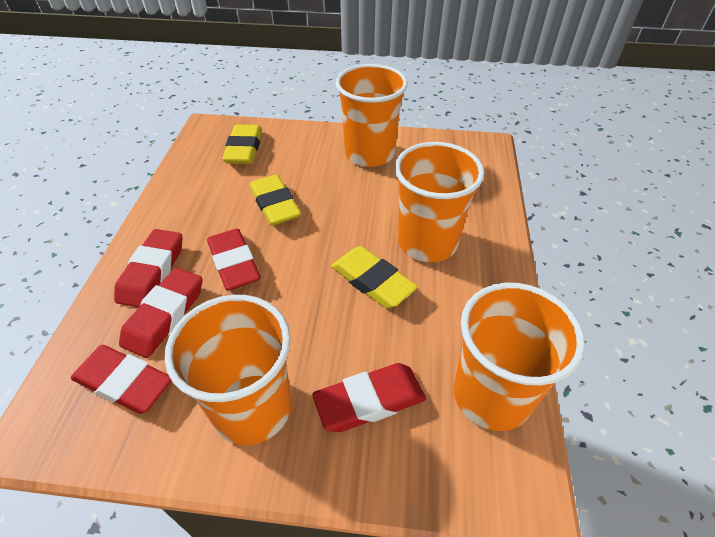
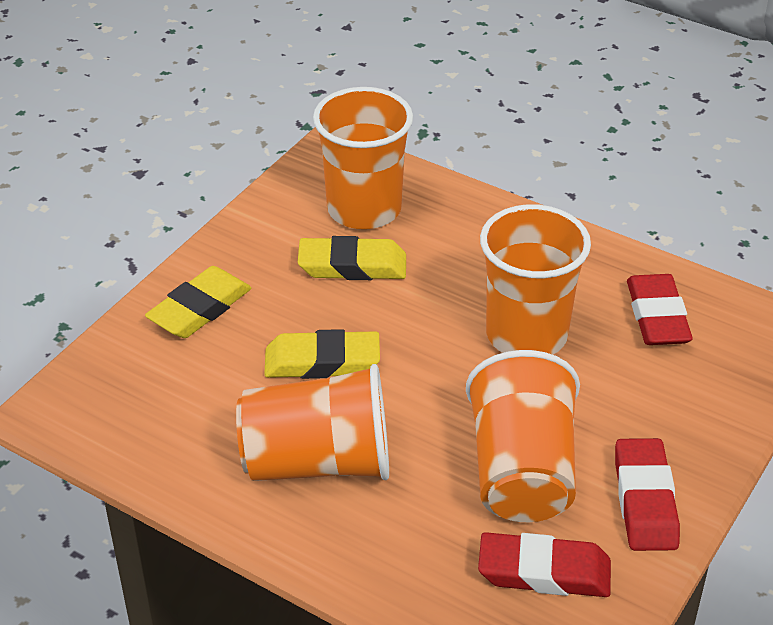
red eraser: 5 -> 3

